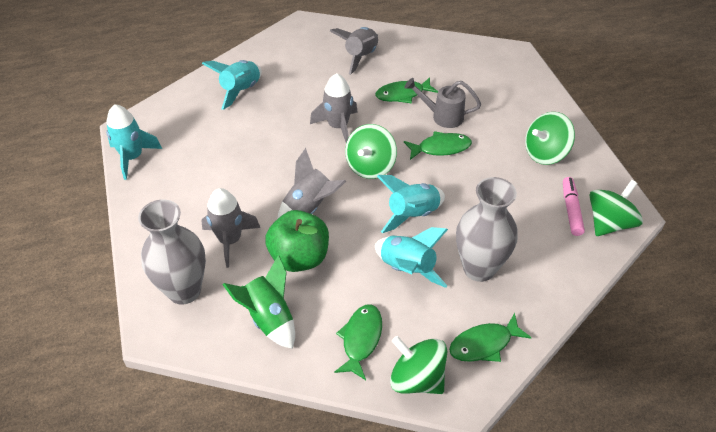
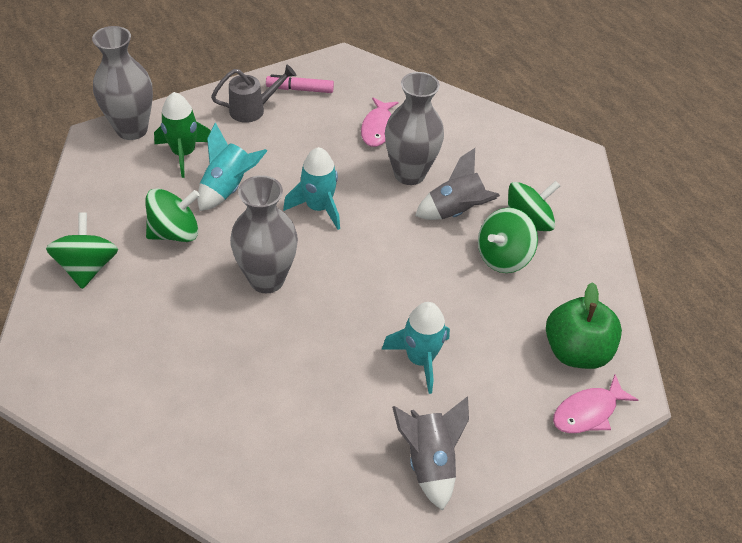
green fish: 4 -> 0
grey rocket: 4 -> 2
grey vase: 2 -> 3
pink fish: 0 -> 2
turquoise rocket: 4 -> 3

